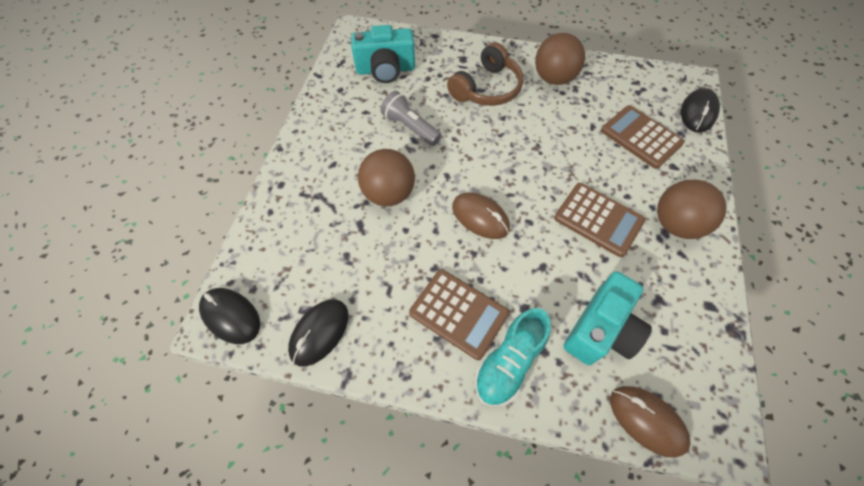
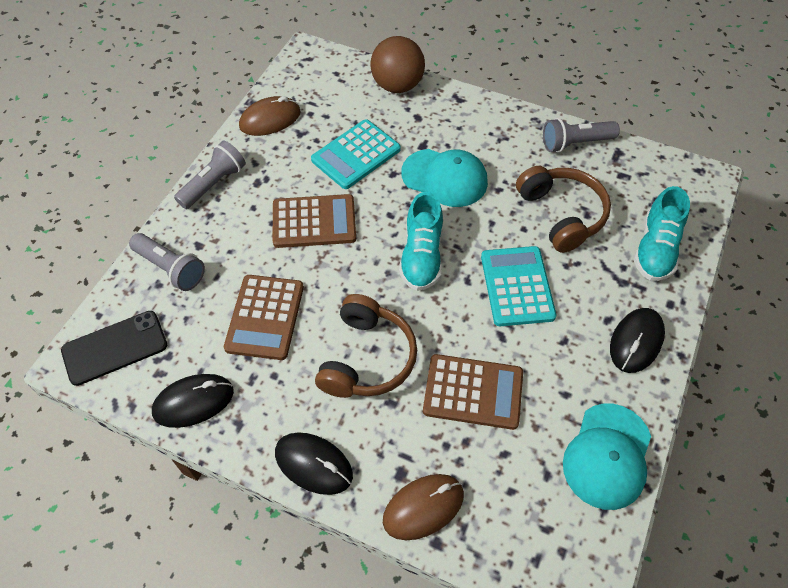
black phone: 0 -> 1
brown ball: 3 -> 1
brown headphones: 1 -> 2
grey flashlight: 1 -> 3
turquoise calculator: 0 -> 2
turquoise camera: 2 -> 0
turquoise cap: 0 -> 2
turquoise shoe: 1 -> 2

